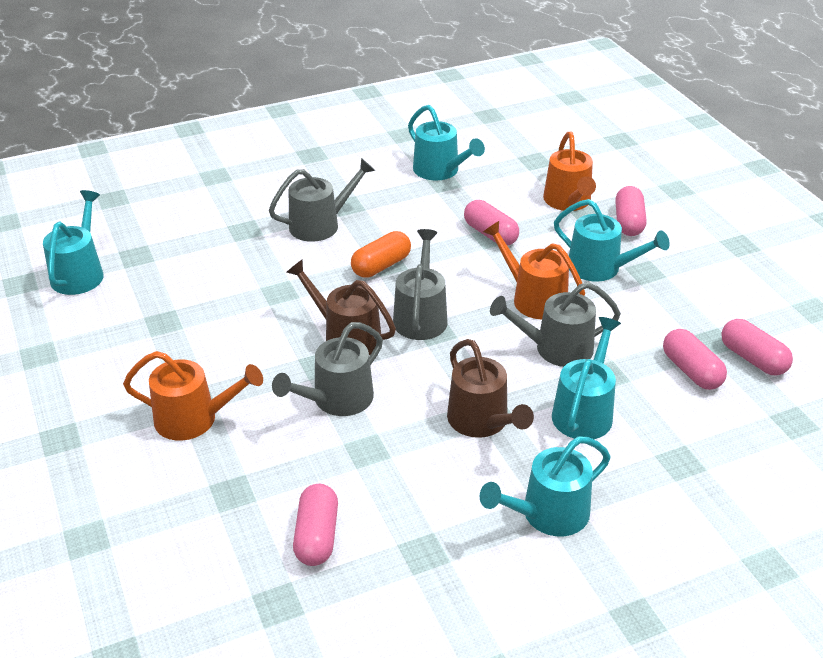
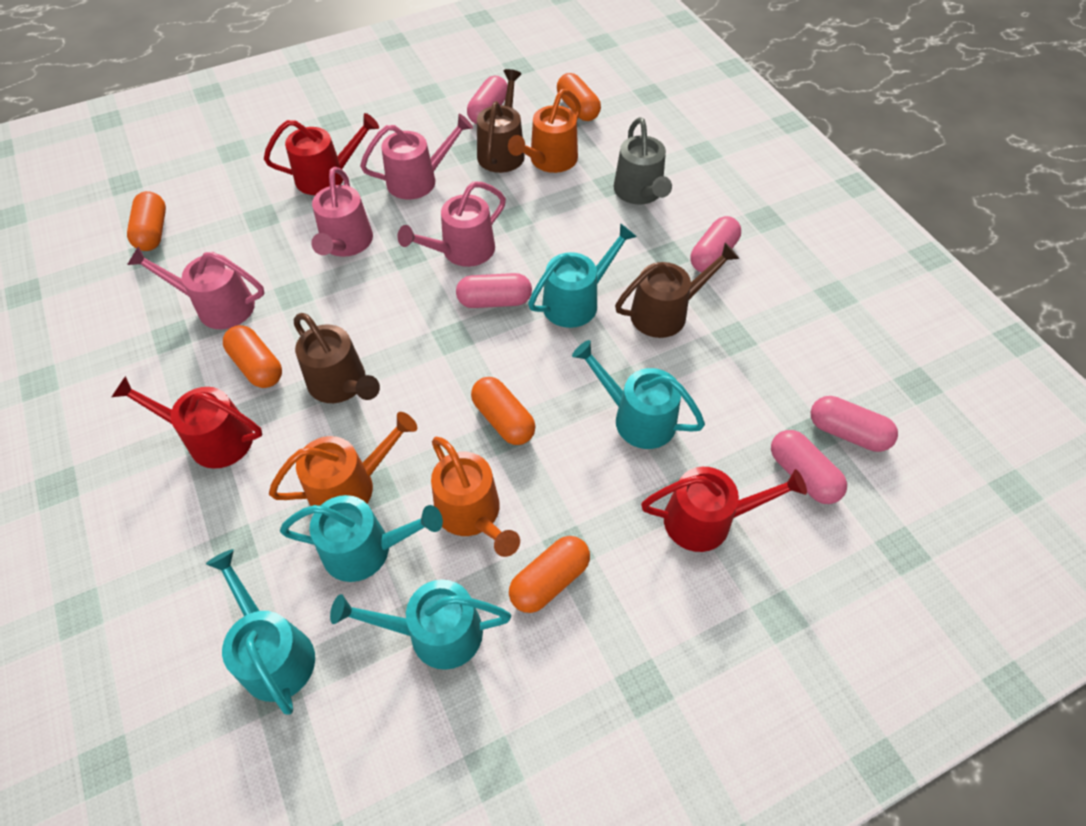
brown watering can: 2 -> 3
grey watering can: 4 -> 1
orange capsule: 1 -> 5
pink watering can: 0 -> 4
red watering can: 0 -> 3

